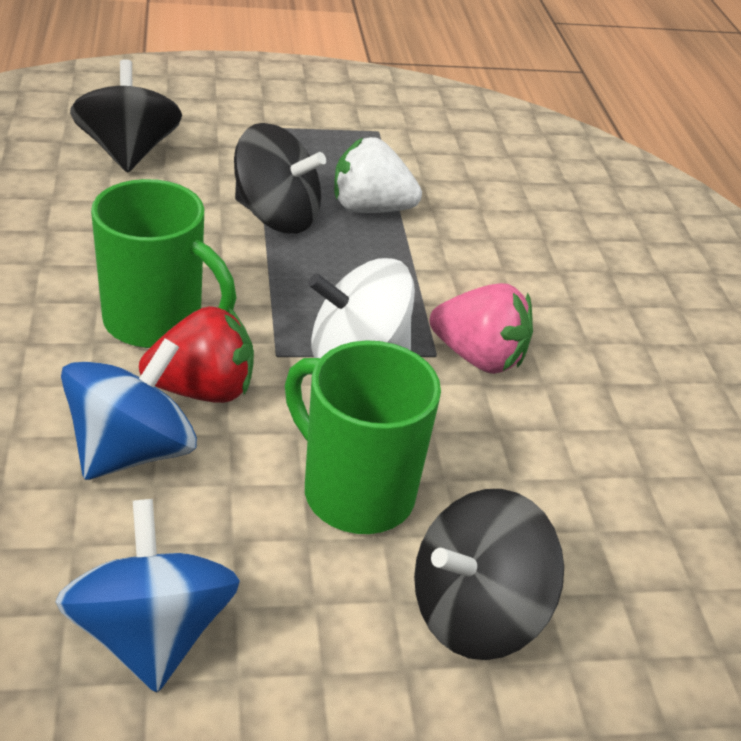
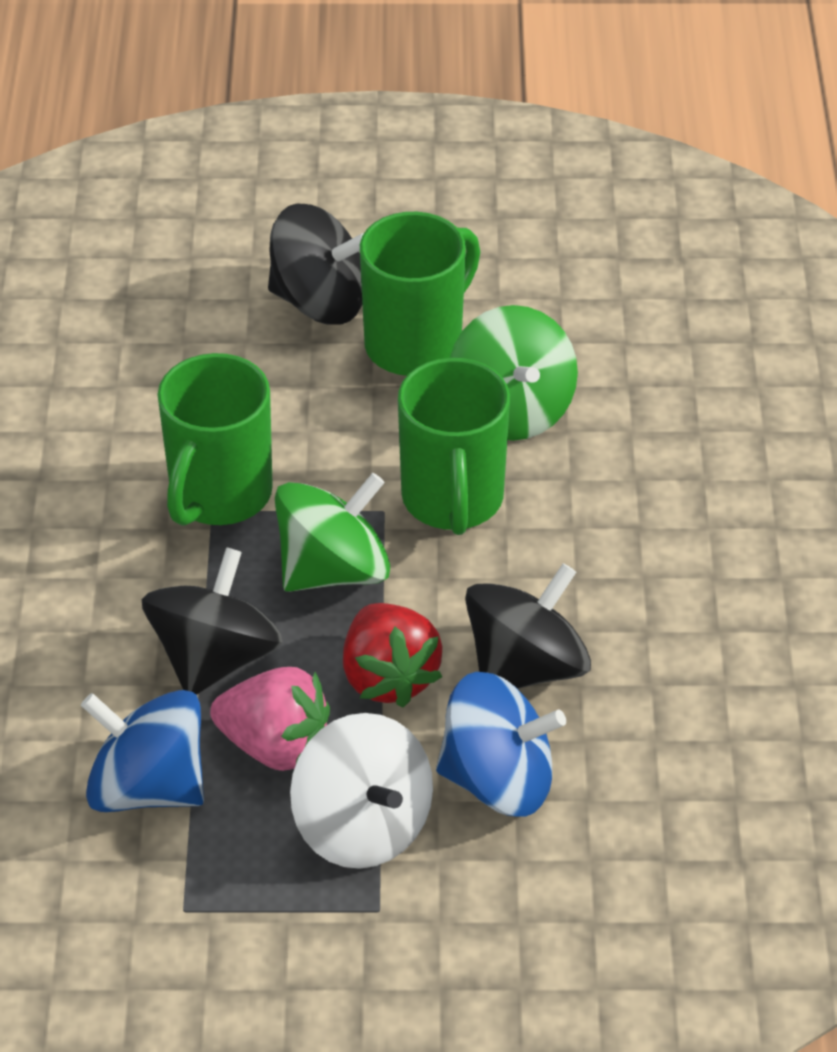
green mug: 2 -> 3
green spinning top: 0 -> 2
white strawberry: 1 -> 0

